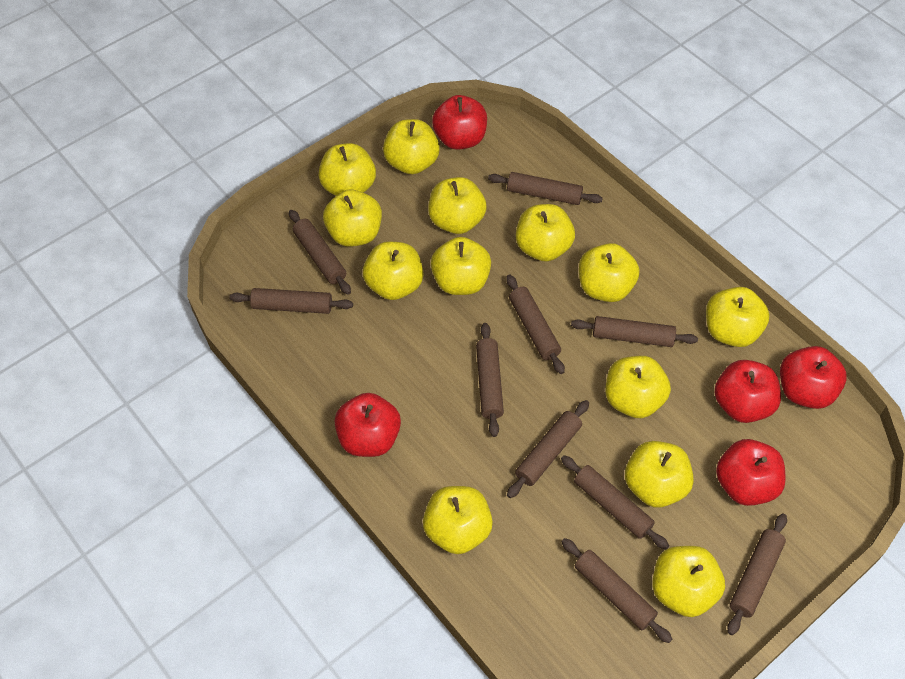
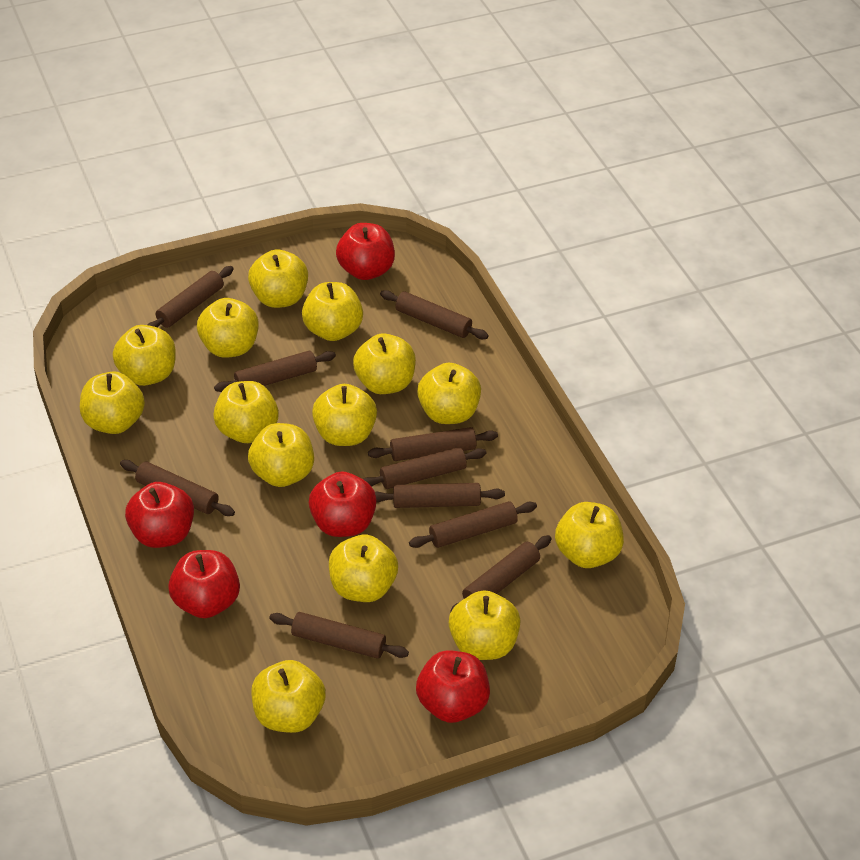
yellow apple: 13 -> 14

